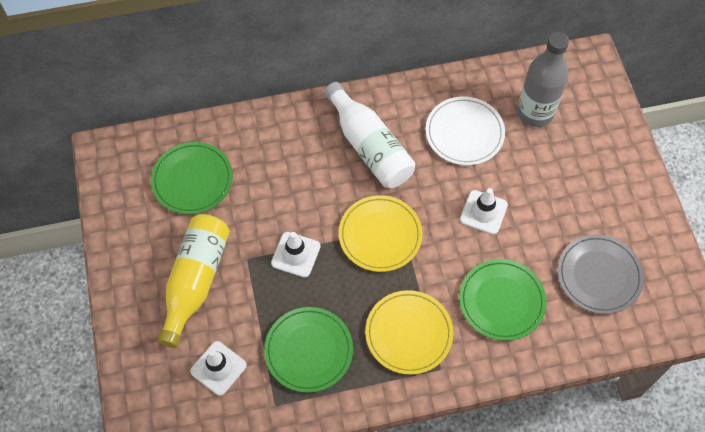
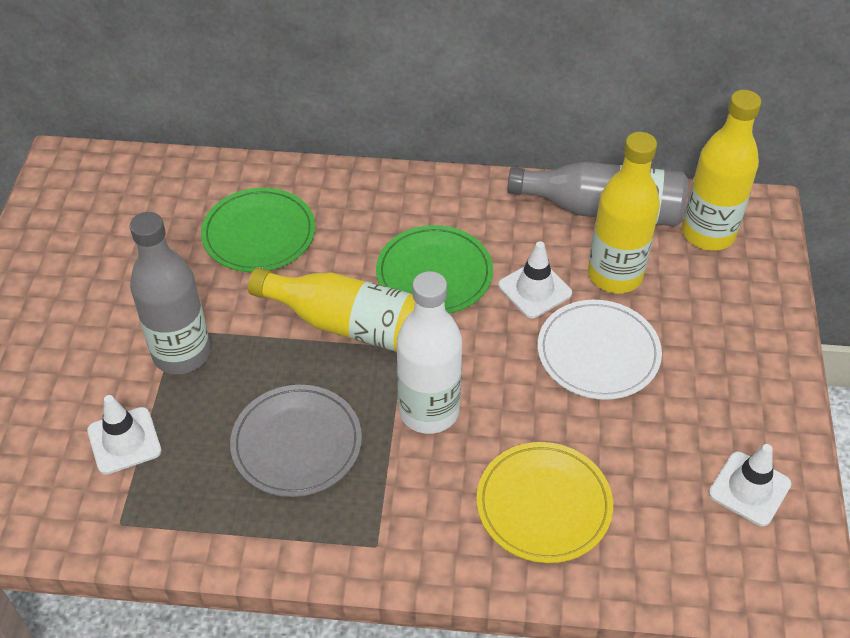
green plate: 3 -> 2
grey bottle: 1 -> 2
yellow bottle: 1 -> 3
yellow plate: 2 -> 1

